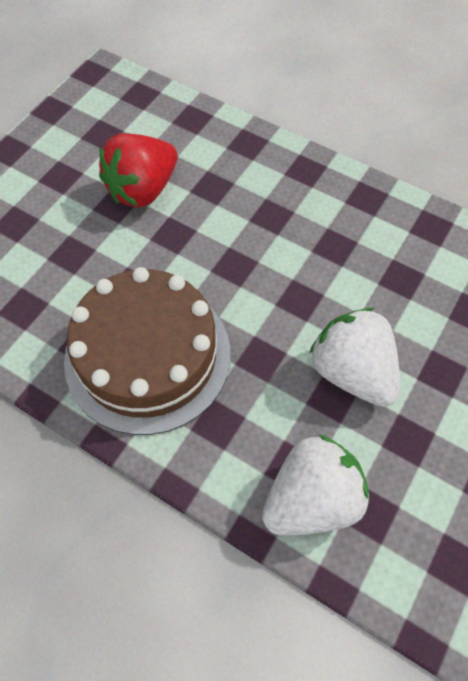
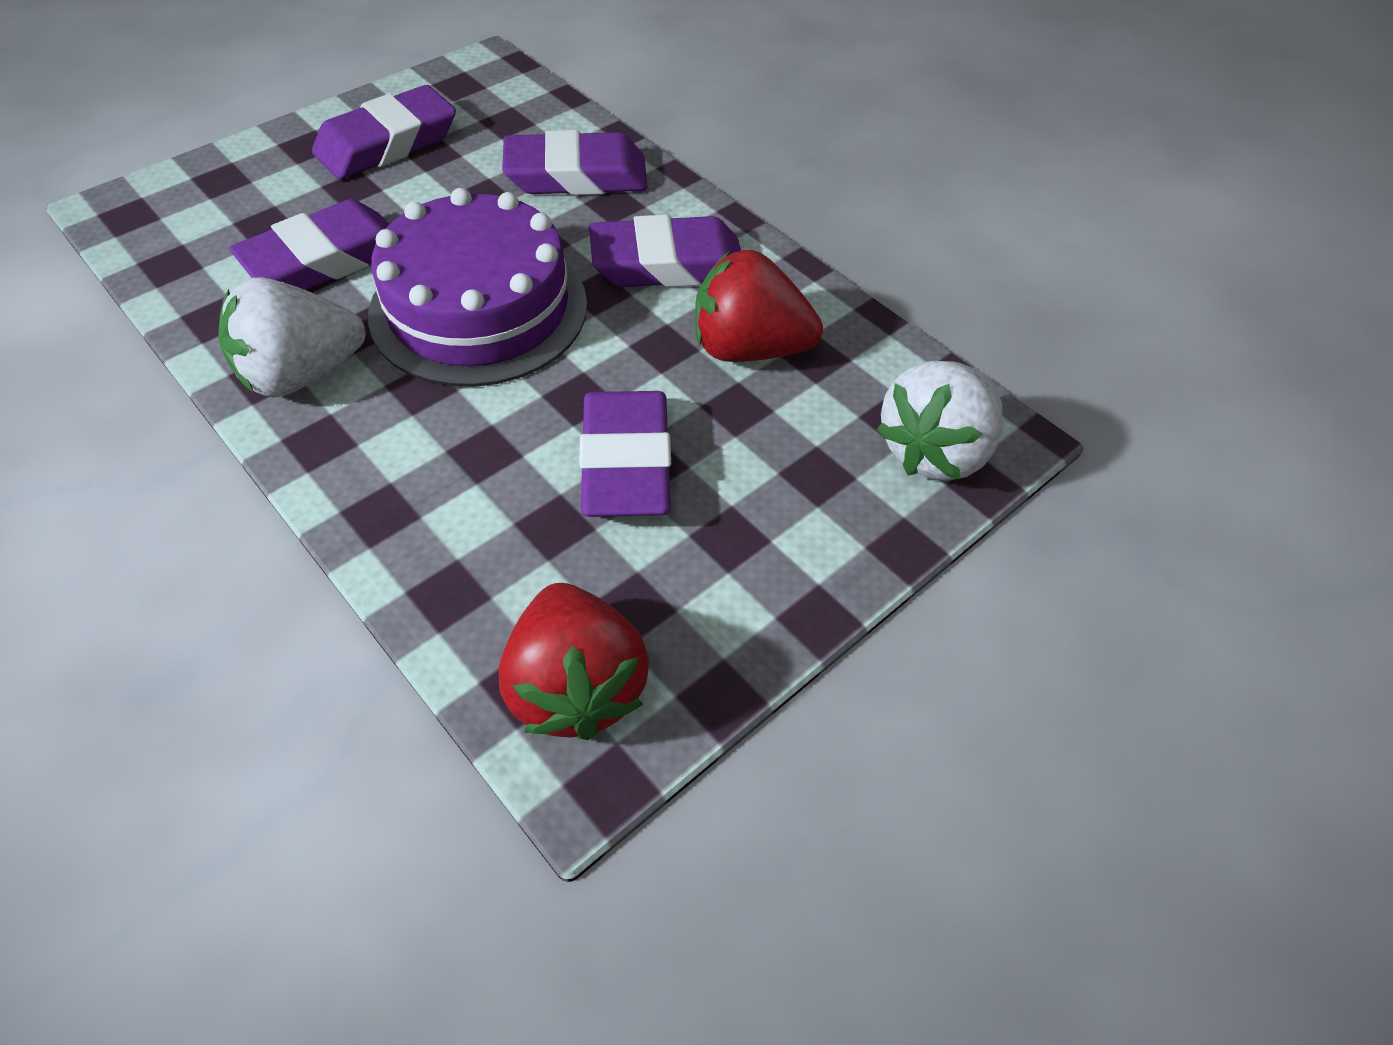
brown cake: 1 -> 0
purple cake: 0 -> 1
purple eraser: 0 -> 5
red strawberry: 1 -> 2

